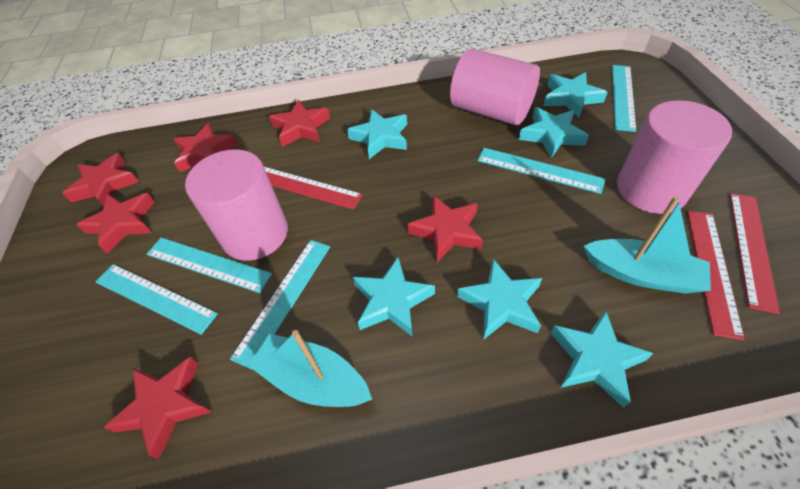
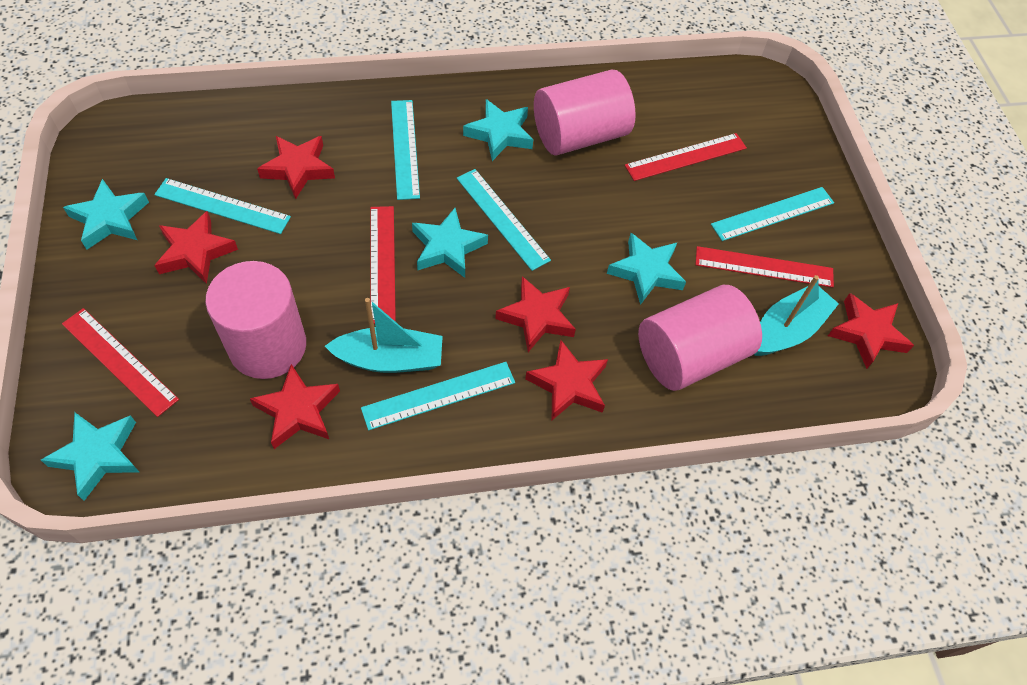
red ruler: 3 -> 4
turquoise star: 6 -> 5

